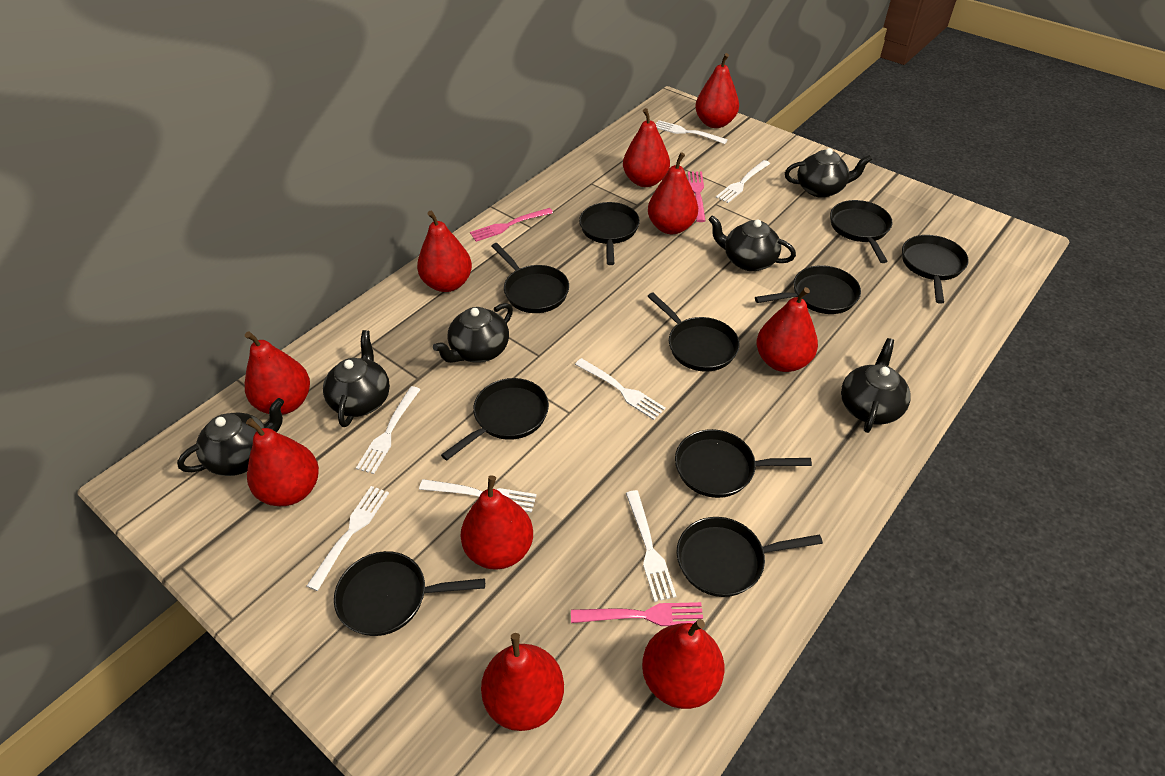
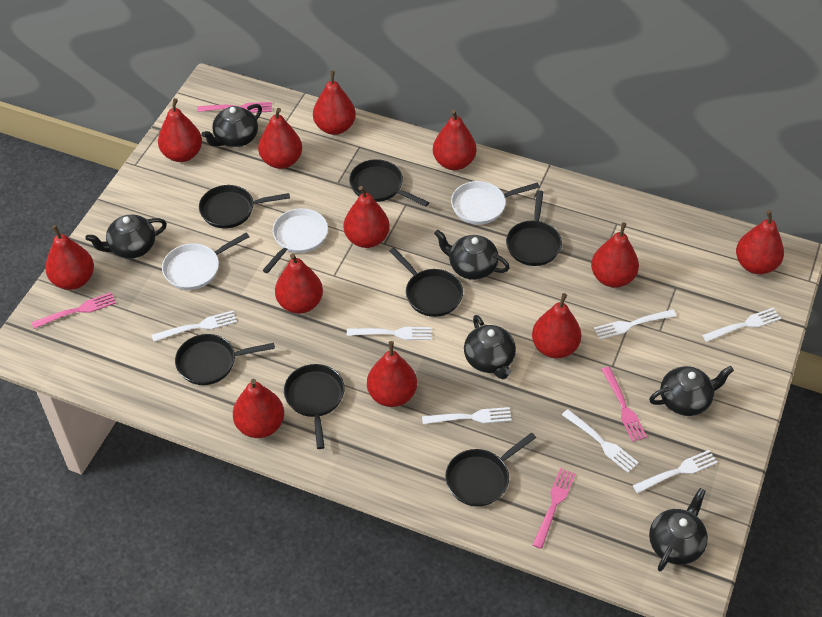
black pan: 10 -> 7
pink fork: 3 -> 4
red pear: 10 -> 12
white pan: 0 -> 3

